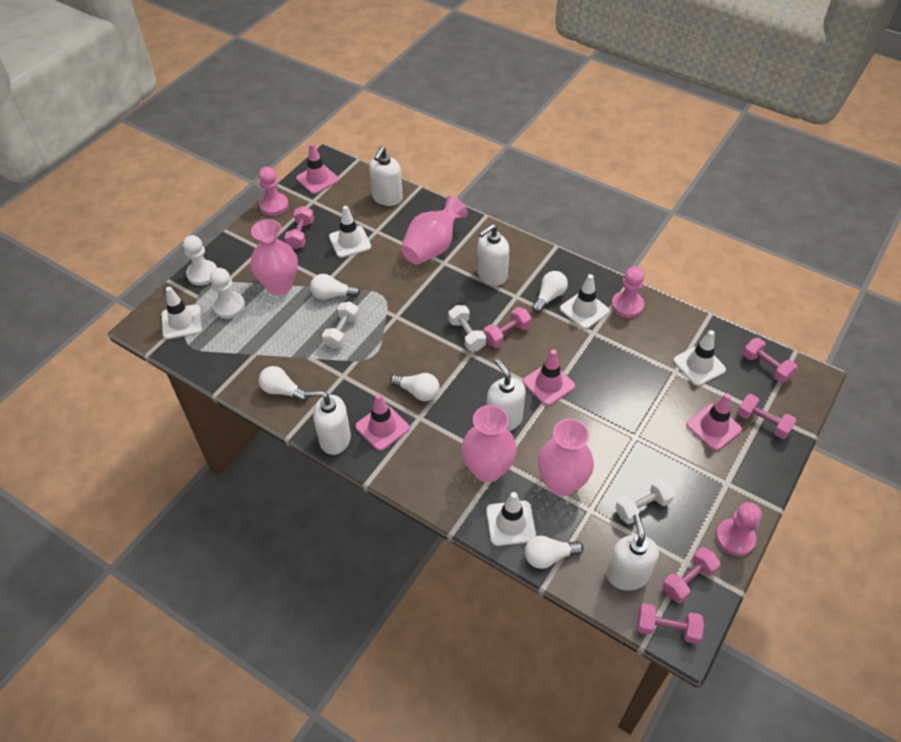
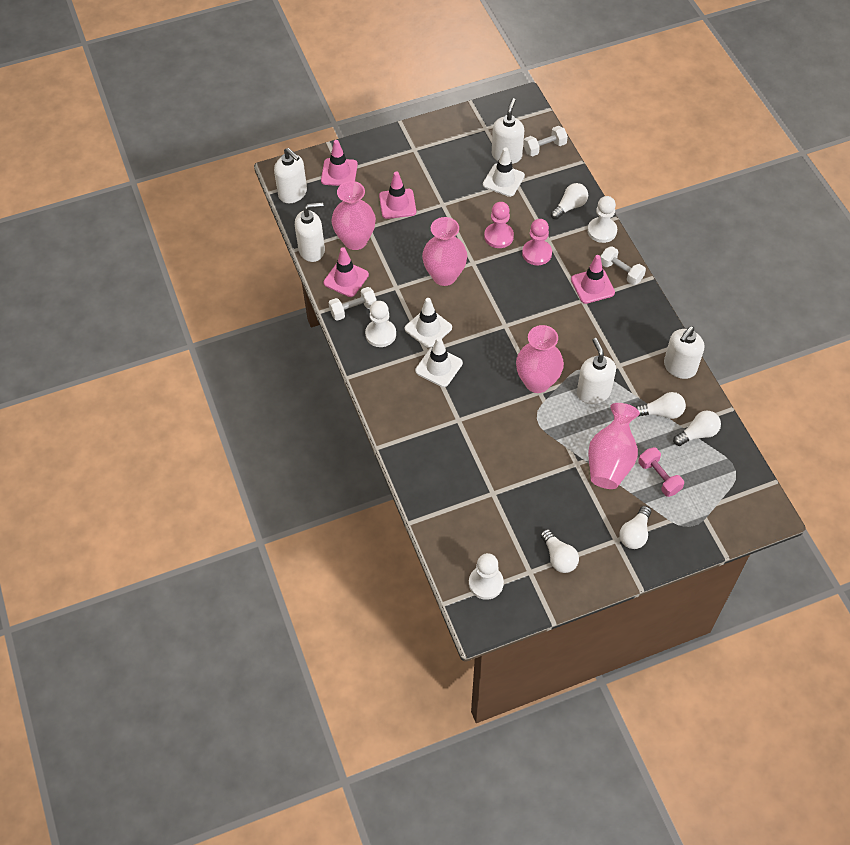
pink dumbbell: 6 -> 1
pink pawn: 3 -> 2
white pawn: 2 -> 3
white traffic cone: 5 -> 3

